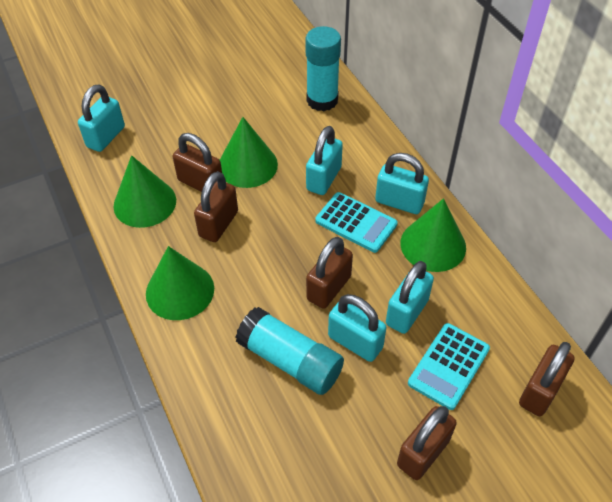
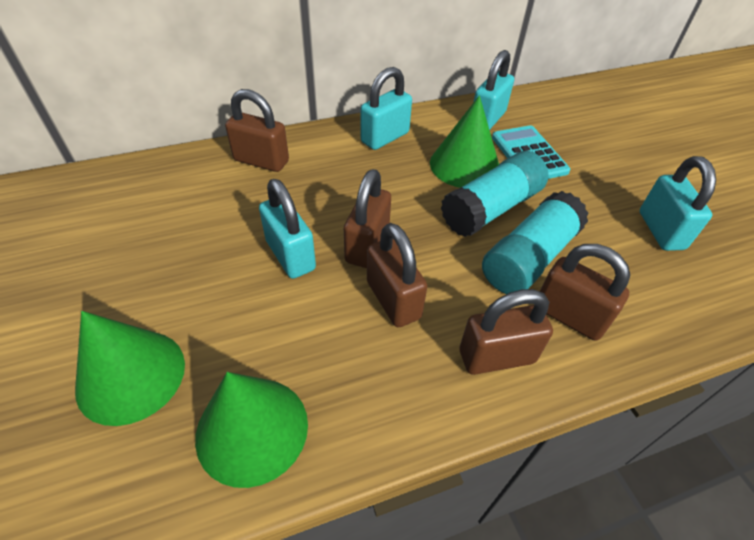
green cone: 4 -> 3
turquoise calculator: 2 -> 1
turquoise padlock: 5 -> 4

